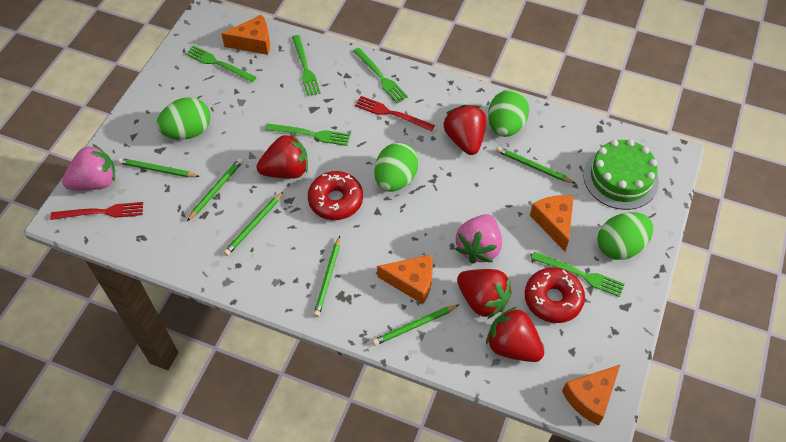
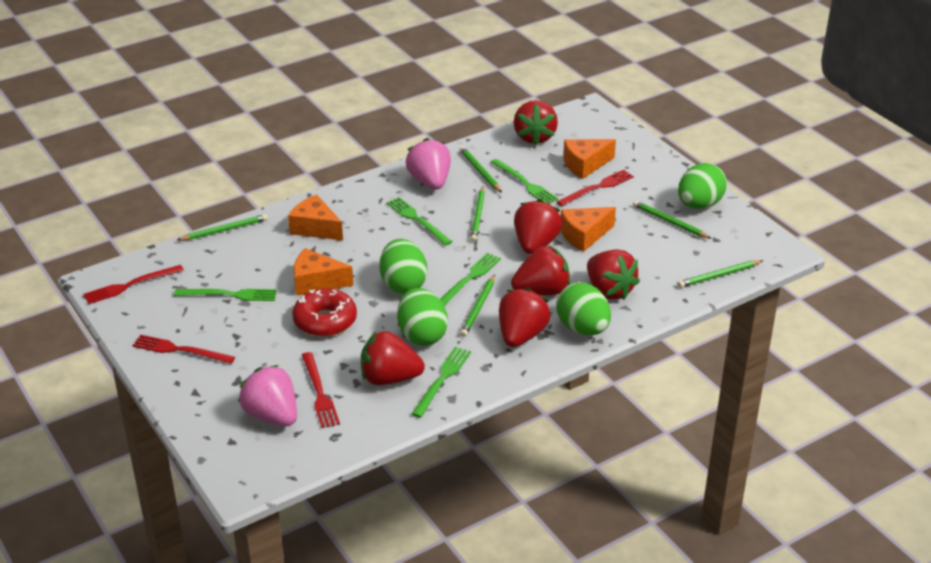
green cake: 1 -> 0
red donut: 2 -> 1
red fork: 2 -> 4
red strawberry: 4 -> 6

